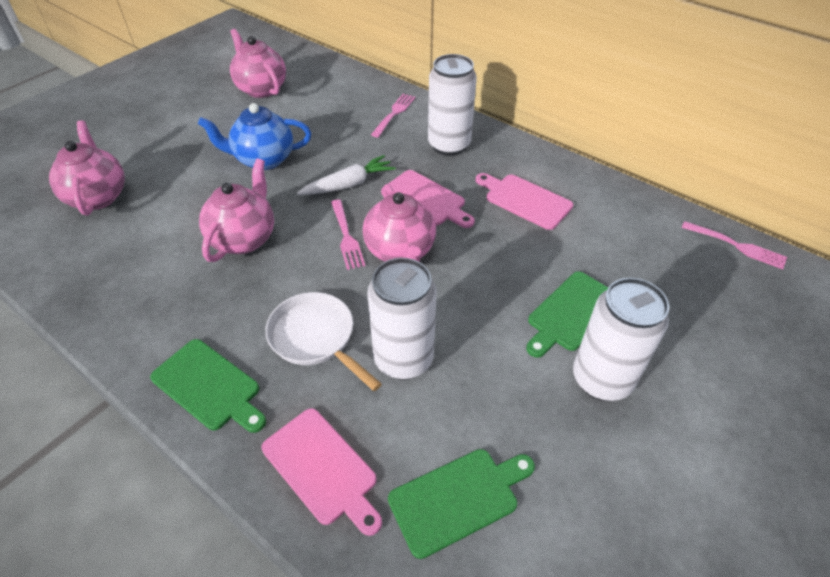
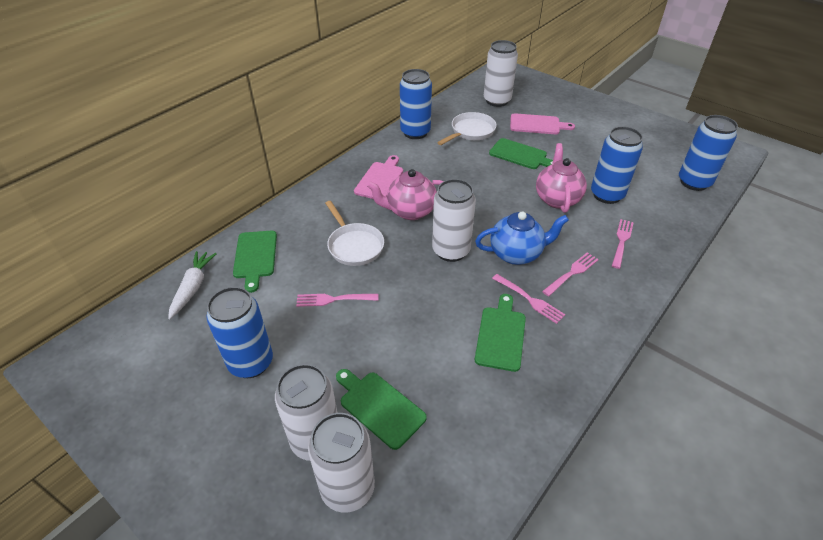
blue can: 0 -> 4
green cutting board: 3 -> 4
pink cutting board: 3 -> 2
pink fork: 3 -> 4
pink teapot: 4 -> 2
white can: 3 -> 4
white pan: 1 -> 2

